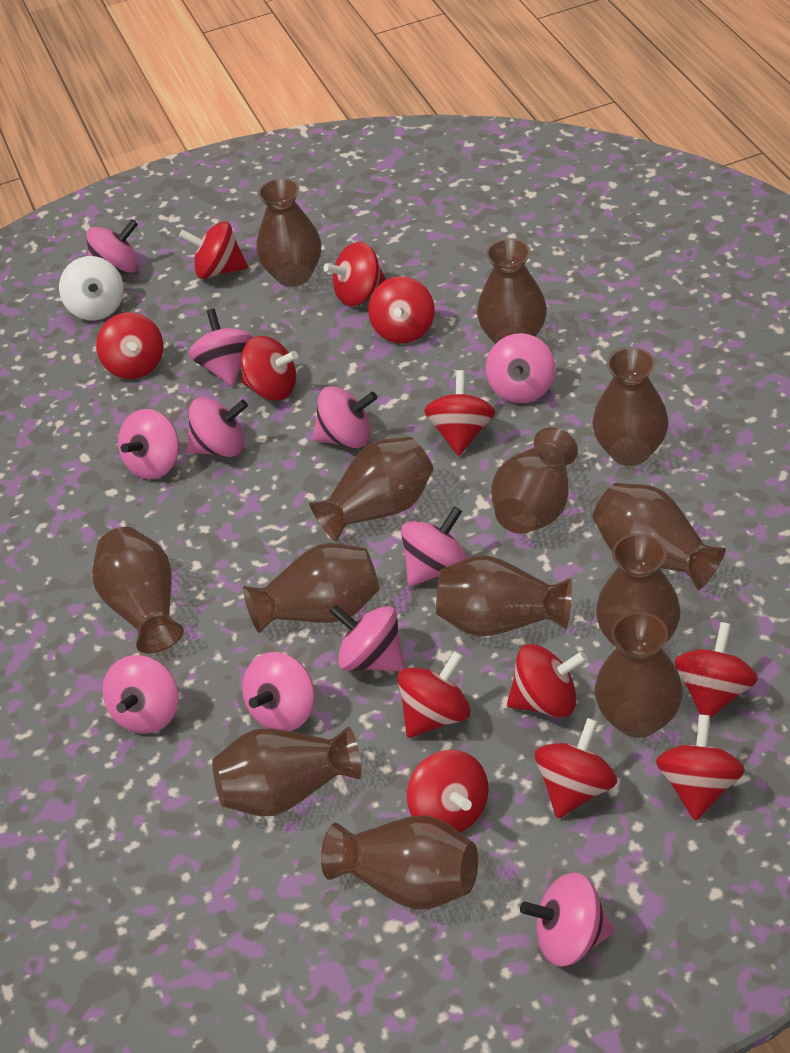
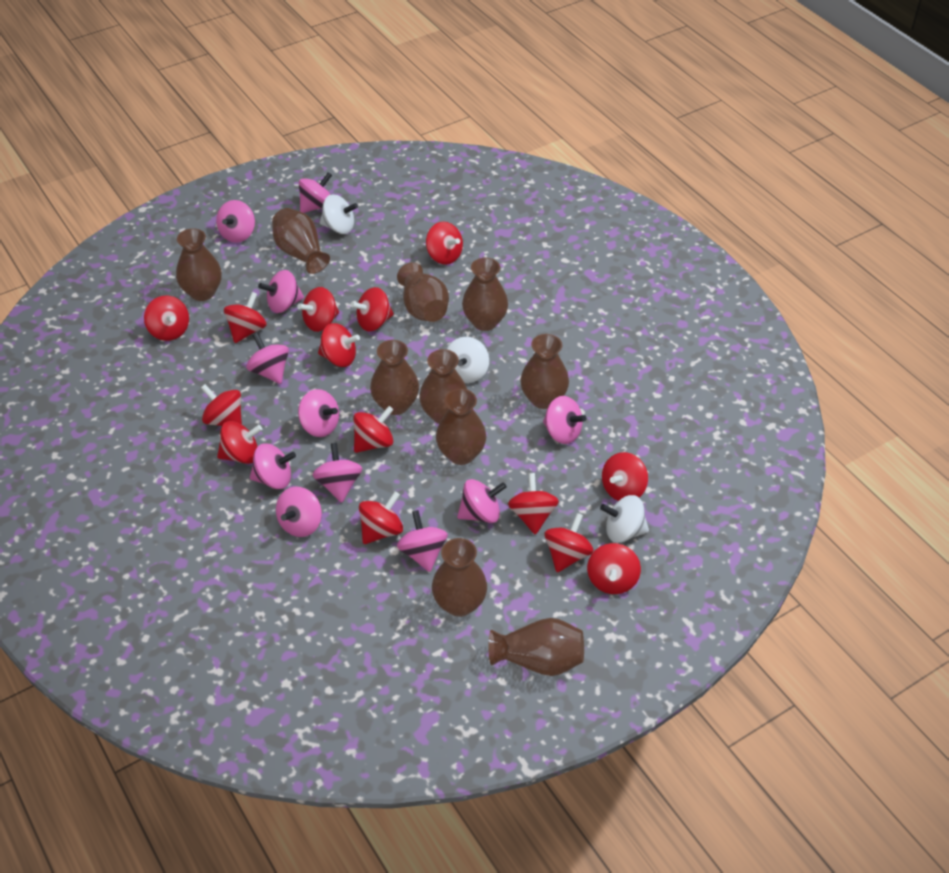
brown vase: 13 -> 10
red spinning top: 12 -> 14
white spinning top: 1 -> 3

